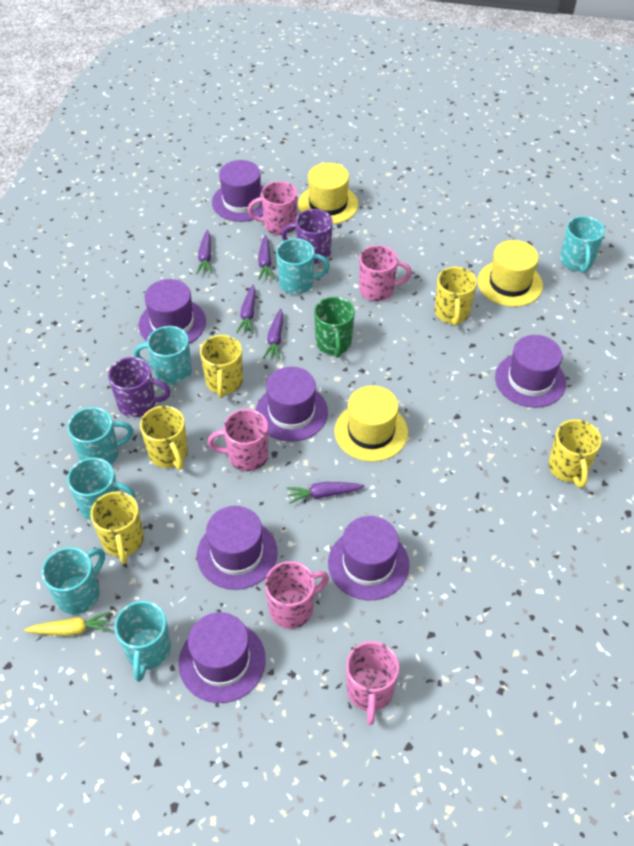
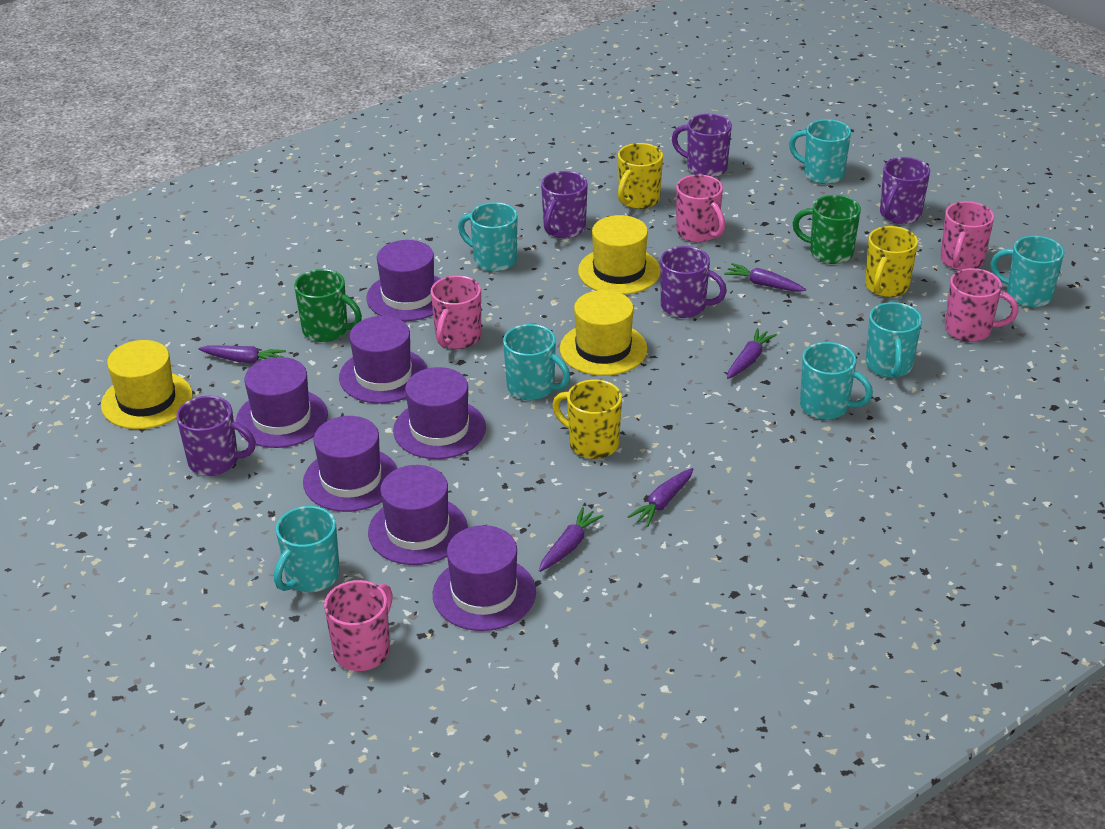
green mug: 1 -> 2
purple mug: 2 -> 5
yellow carrot: 1 -> 0
yellow mug: 5 -> 3

